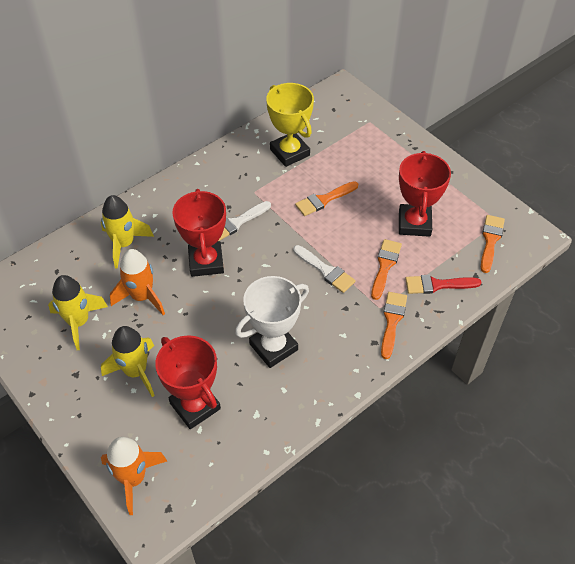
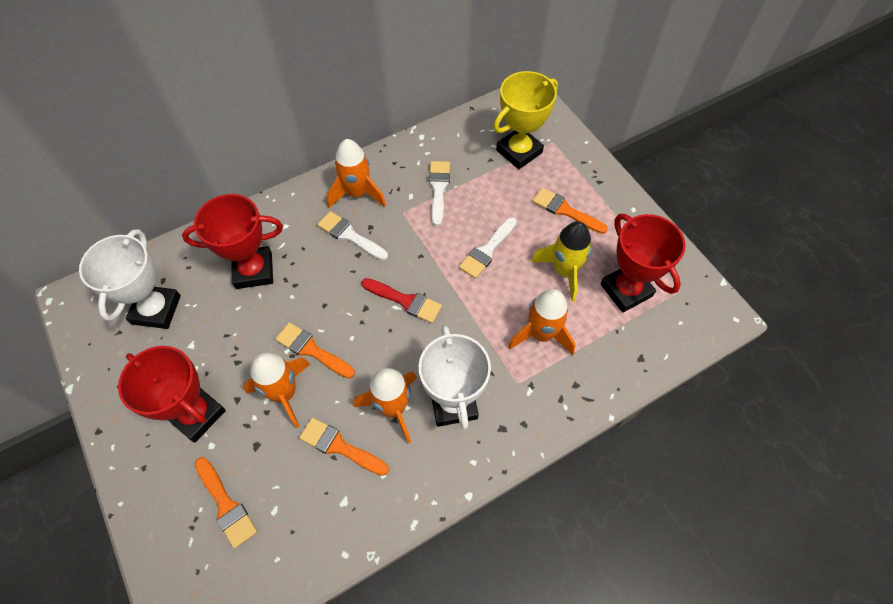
orange rocket: 2 -> 4
white brush: 2 -> 3
white trophy: 1 -> 2
yellow rocket: 3 -> 1

